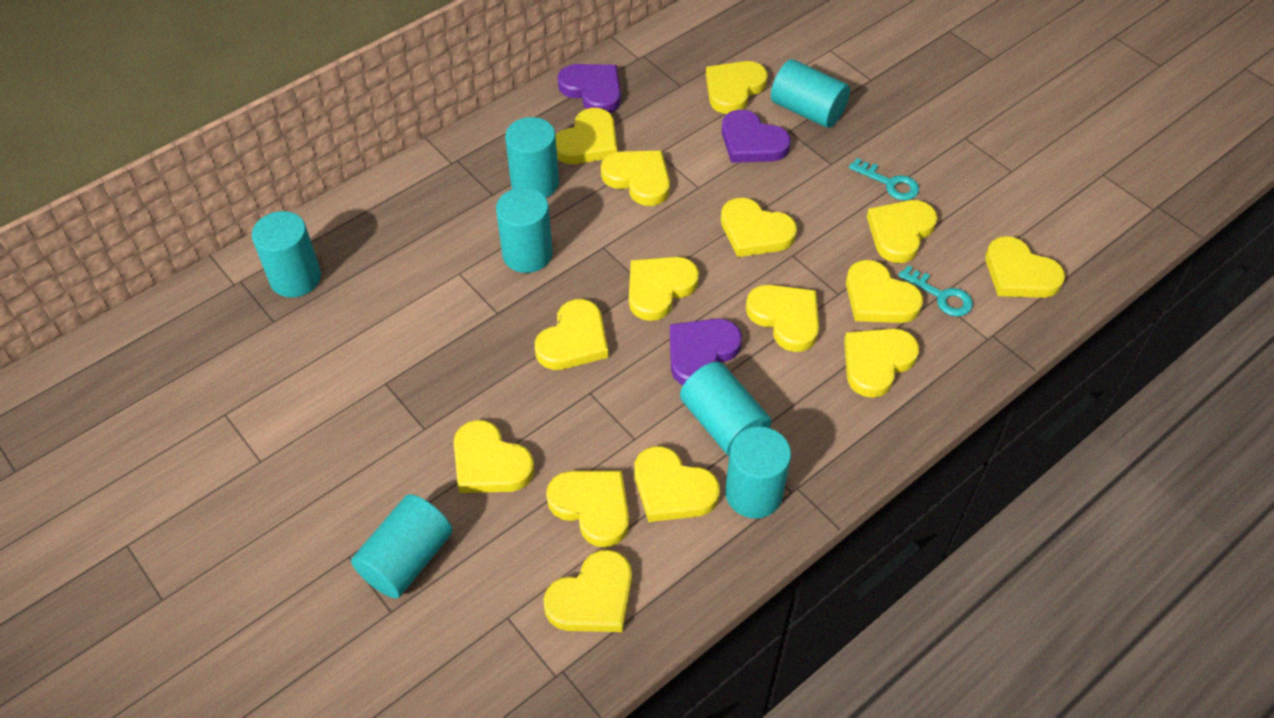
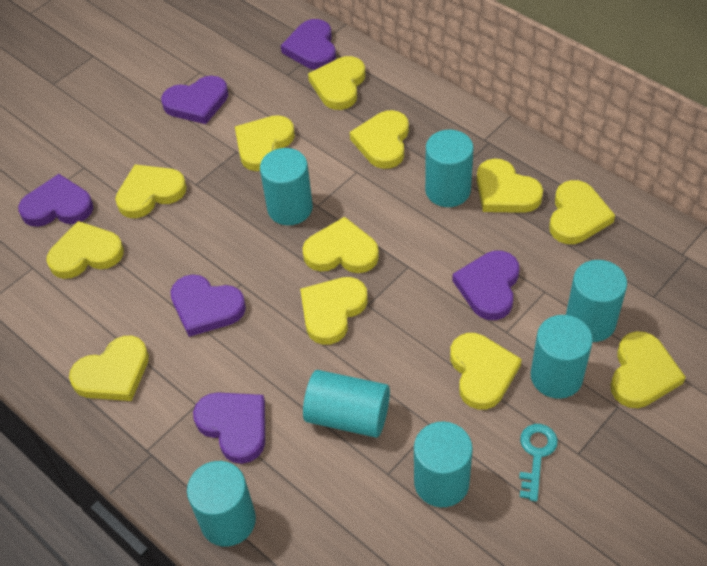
purple heart: 3 -> 6
turquoise key: 2 -> 1
yellow heart: 15 -> 12

